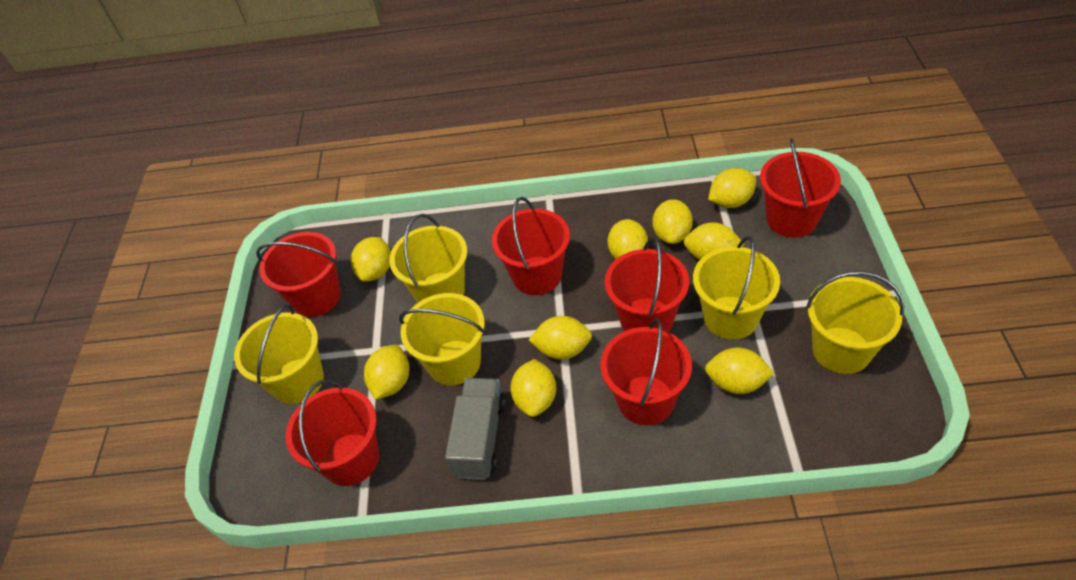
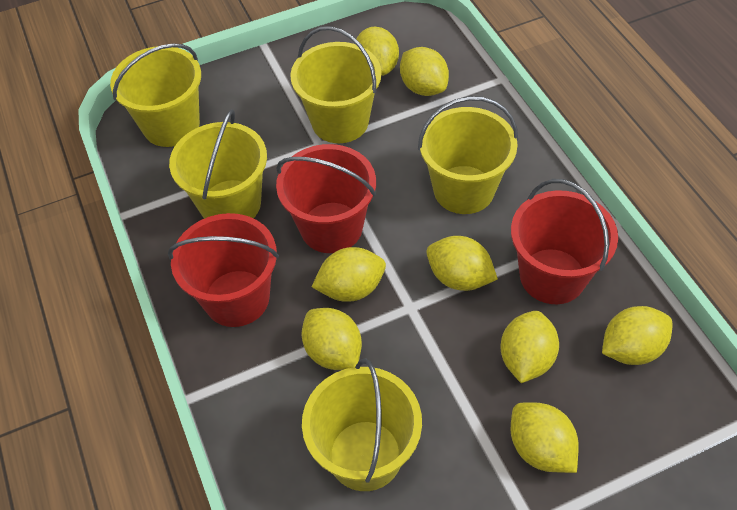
grey truck: 1 -> 0
red bucket: 6 -> 3
yellow lemon: 9 -> 8

